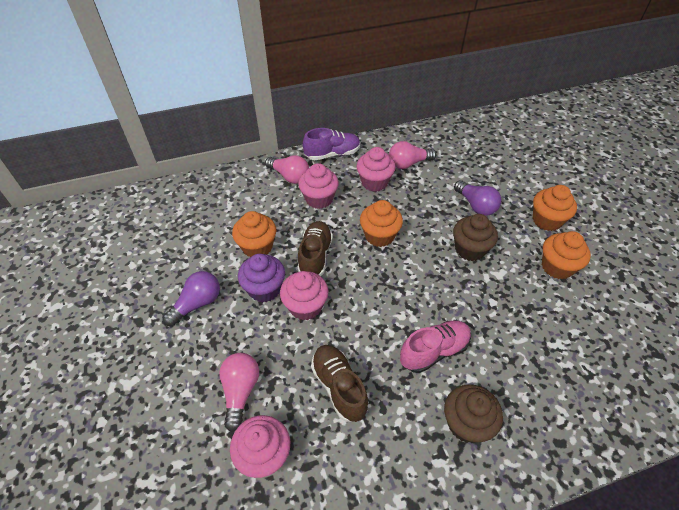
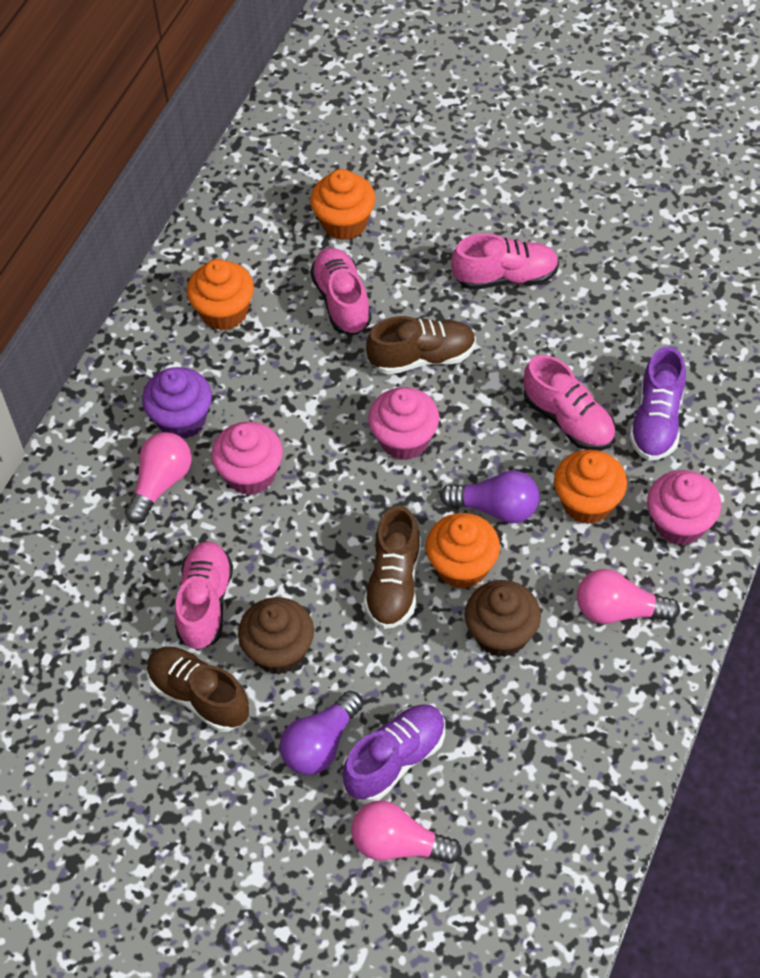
brown shoe: 2 -> 3
pink cupcake: 4 -> 3
pink shoe: 1 -> 4
purple shoe: 1 -> 2

